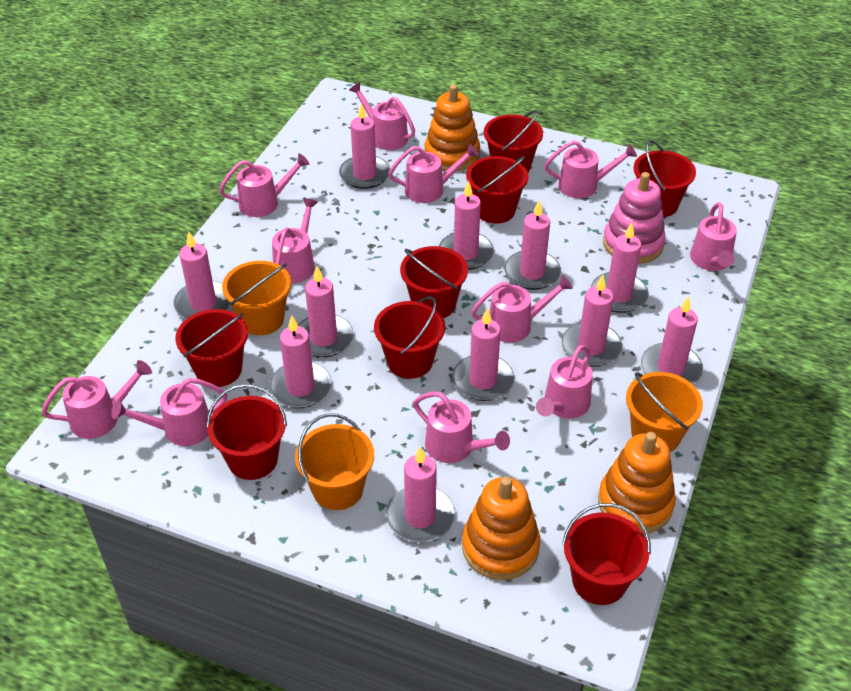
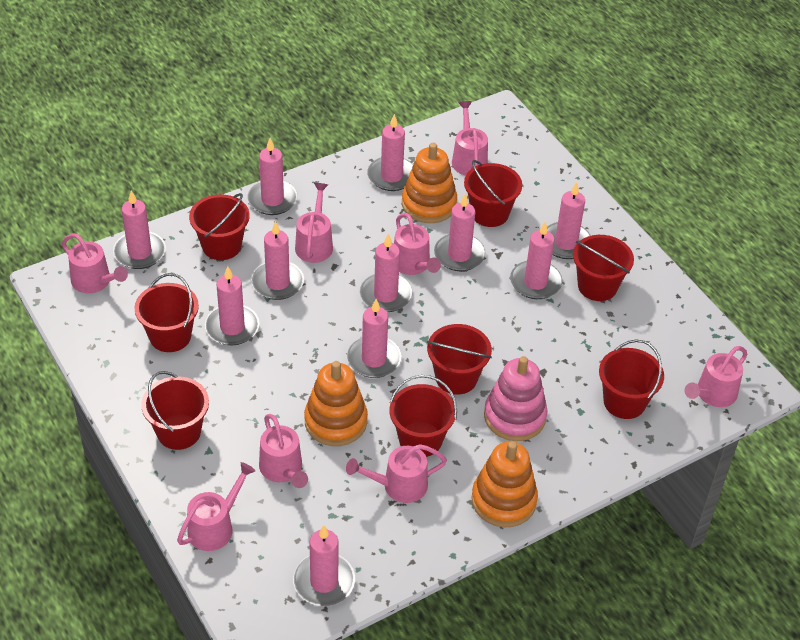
orange bucket: 3 -> 0
pink watering can: 11 -> 8

